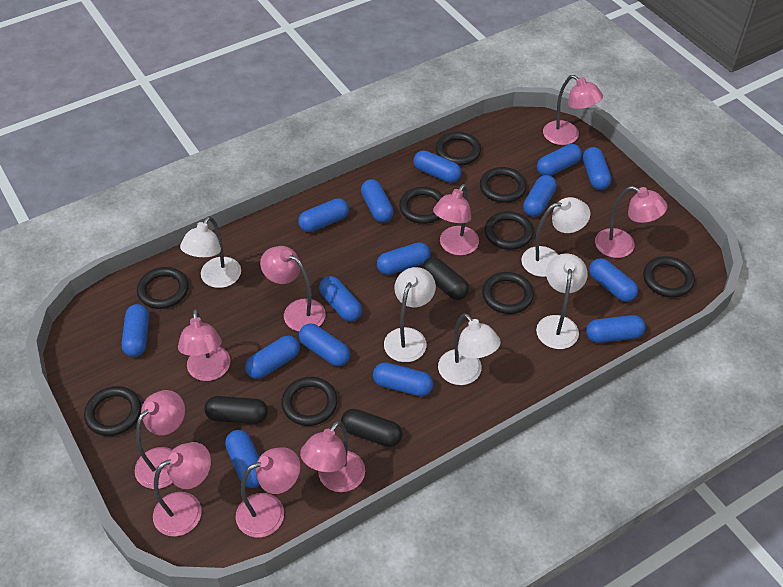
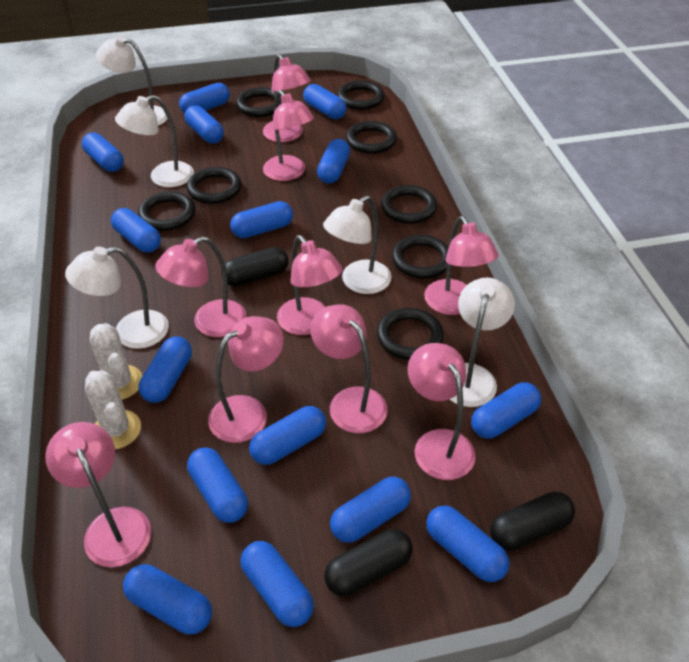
black ring: 9 -> 8
white cactus: 0 -> 2

